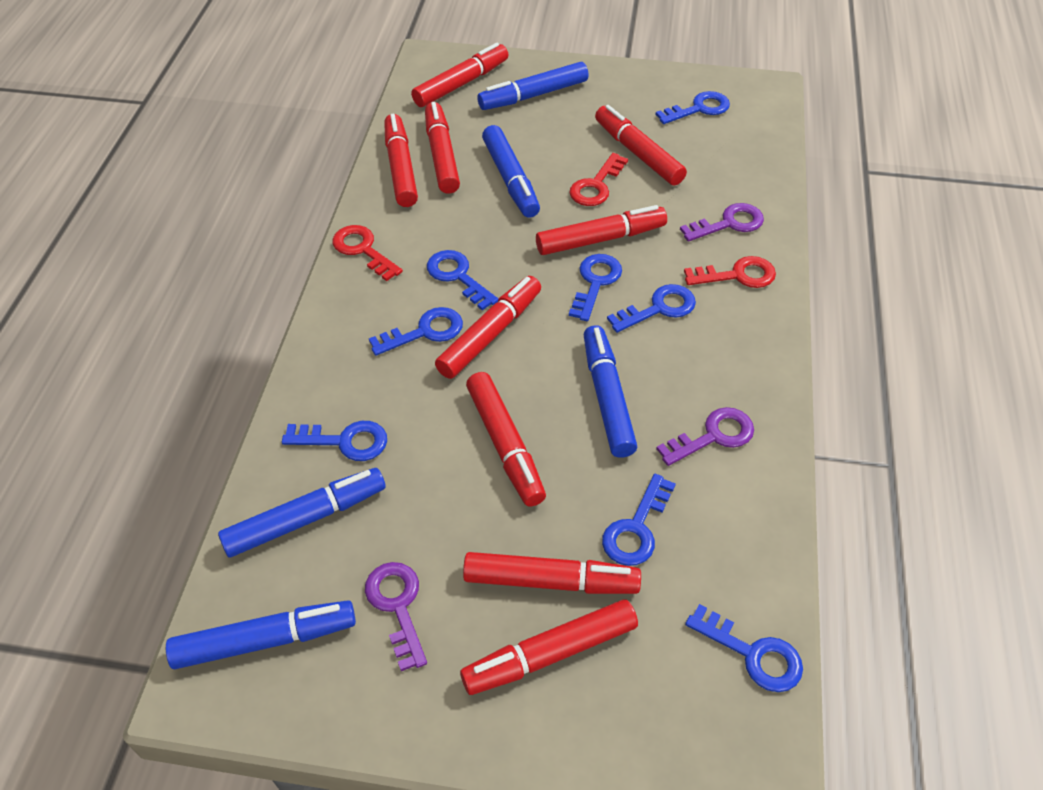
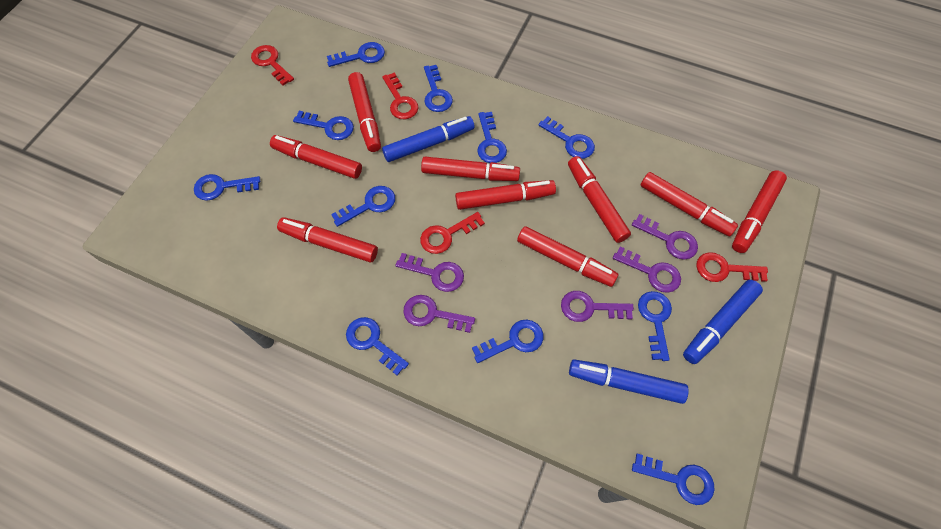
blue key: 8 -> 11
blue marker: 5 -> 3
purple key: 3 -> 5
red key: 3 -> 4

